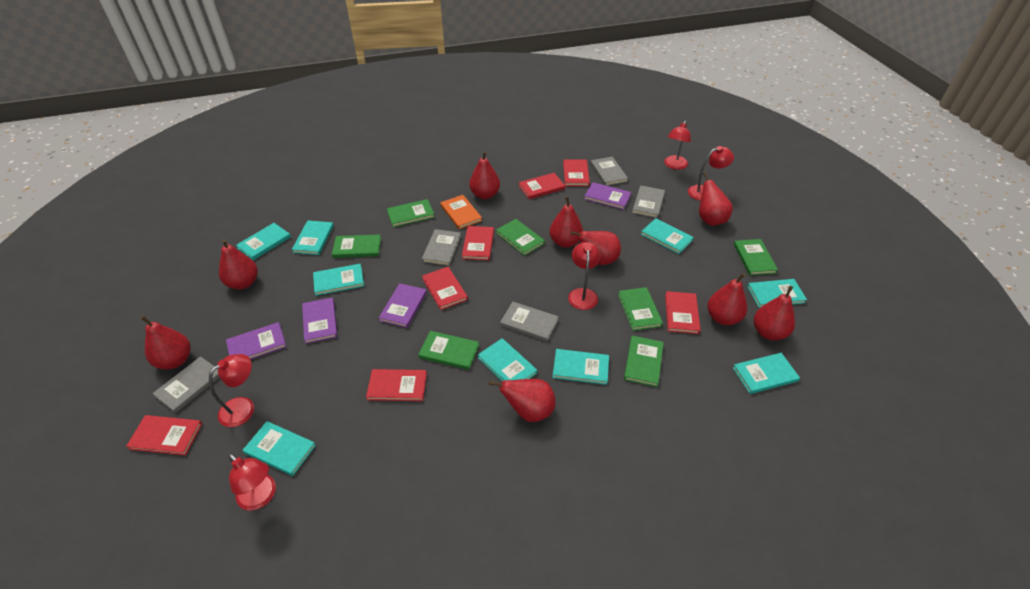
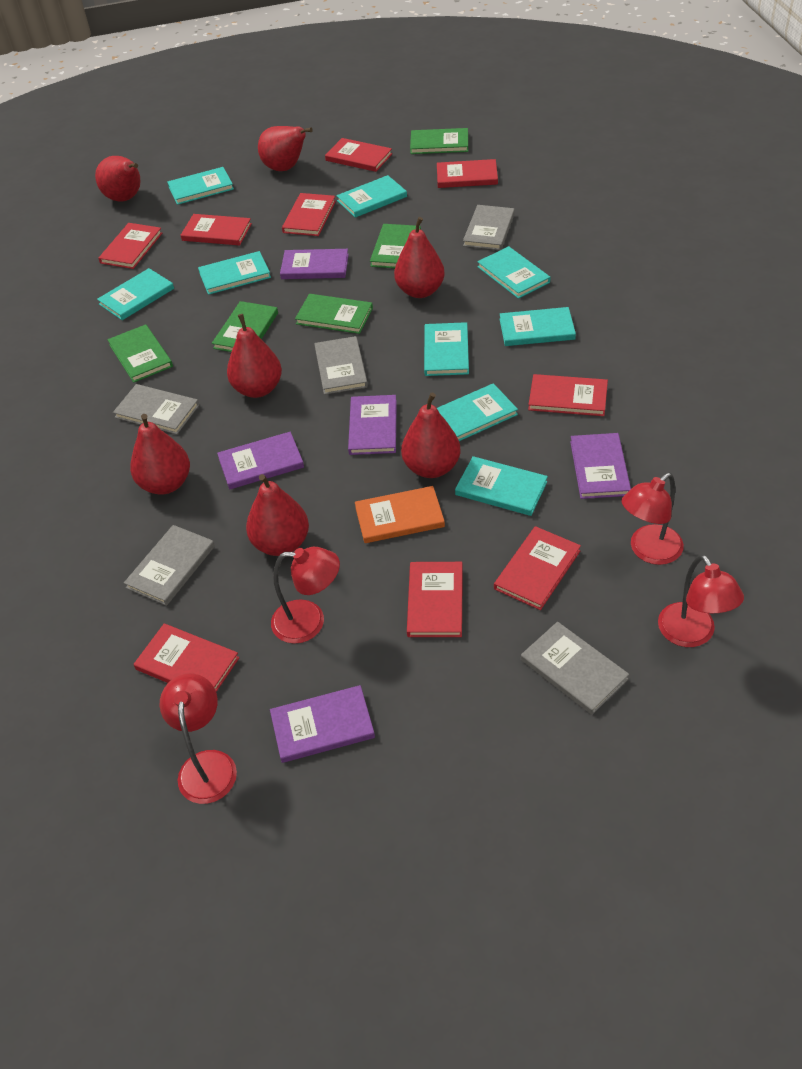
green book: 7 -> 5
purple book: 4 -> 5
red book: 7 -> 9
red lamp: 5 -> 4
red pear: 9 -> 7

